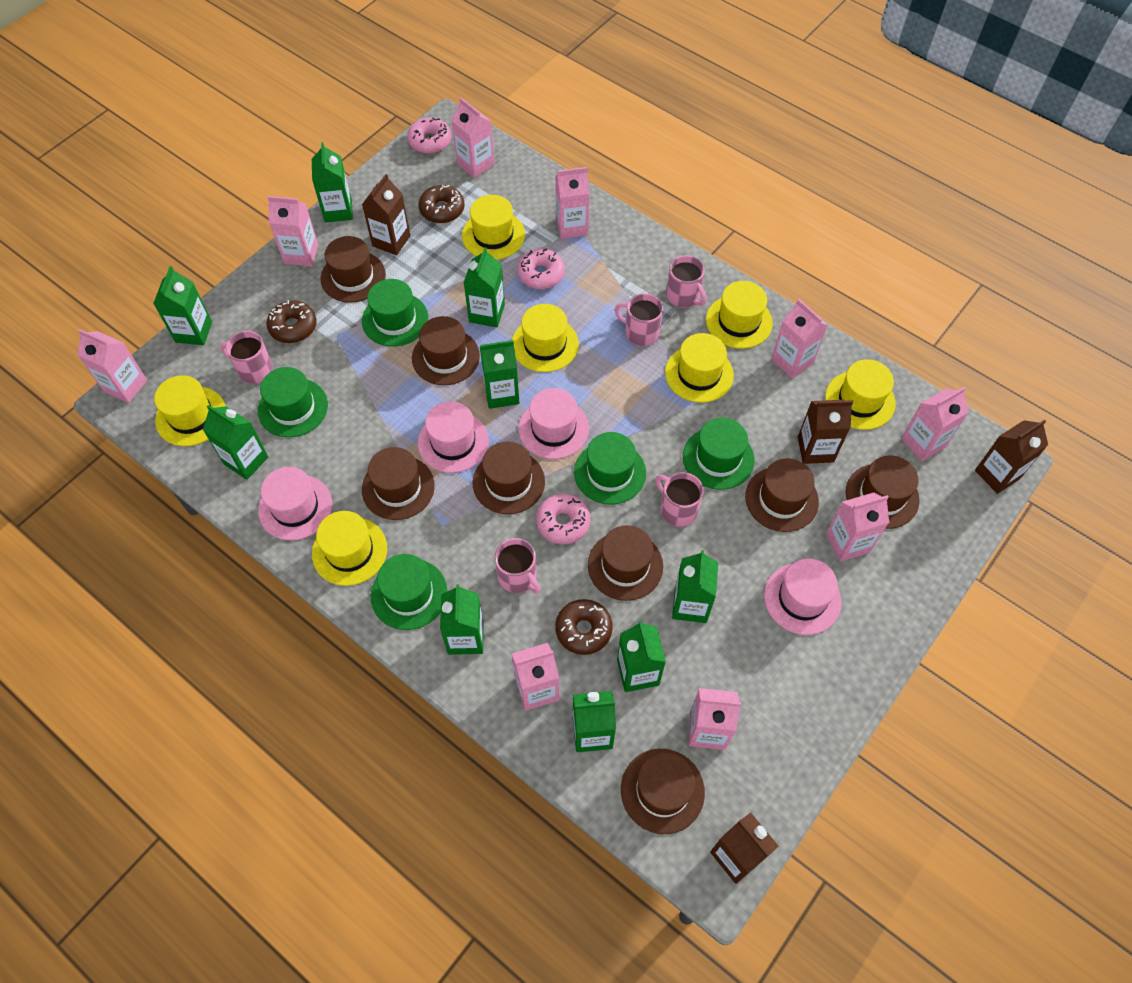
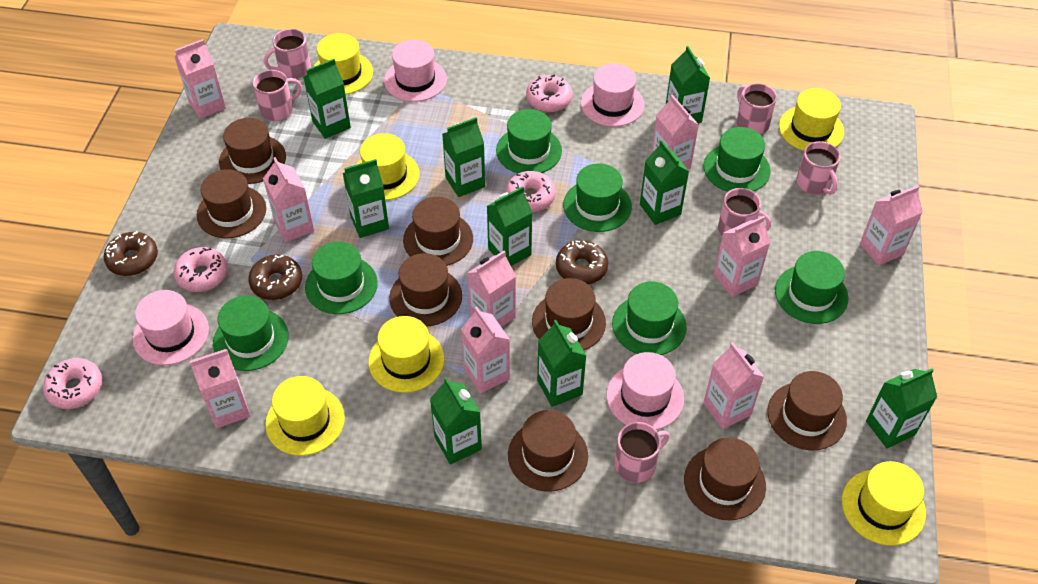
brown carton: 4 -> 0
green hat: 5 -> 7
pink donut: 3 -> 4
pink mug: 5 -> 6
yellow hat: 7 -> 6

